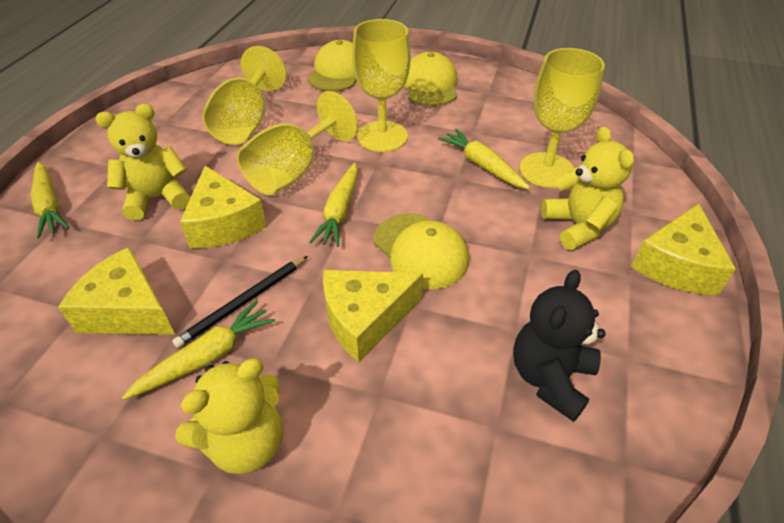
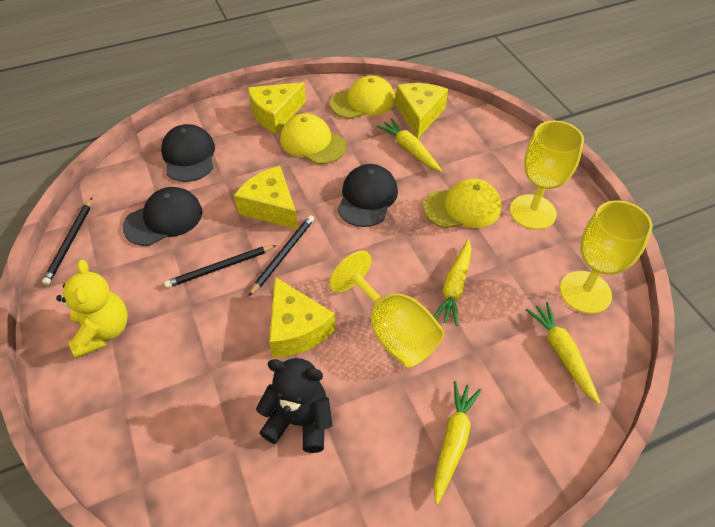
black cap: 0 -> 3
black pencil: 1 -> 3
yellow goblet: 4 -> 3
yellow teddy bear: 3 -> 1

